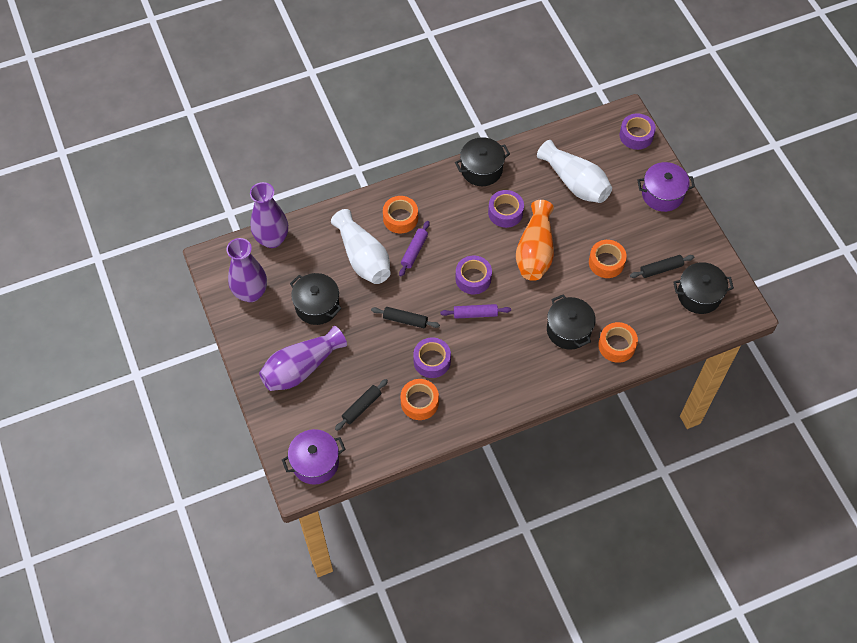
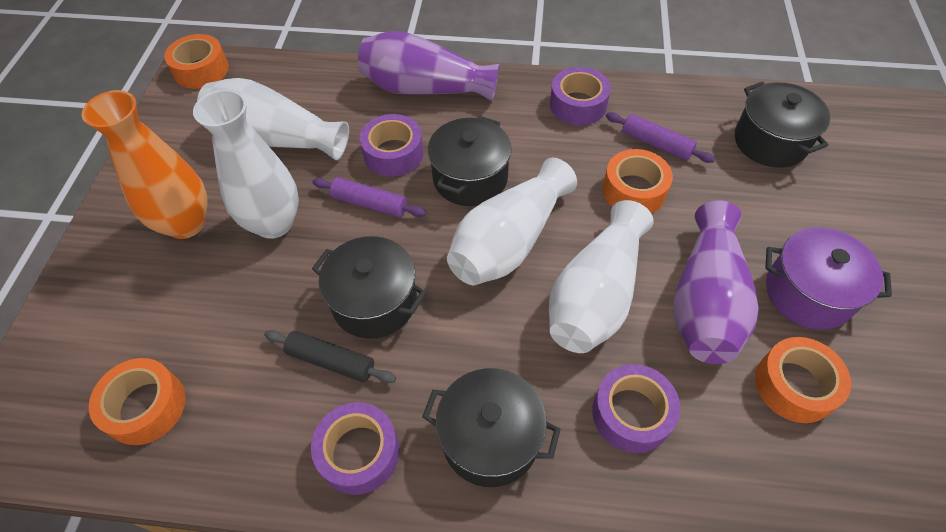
black rolling pin: 3 -> 1
purple pot: 2 -> 1
purple vase: 3 -> 2
white vase: 2 -> 4

